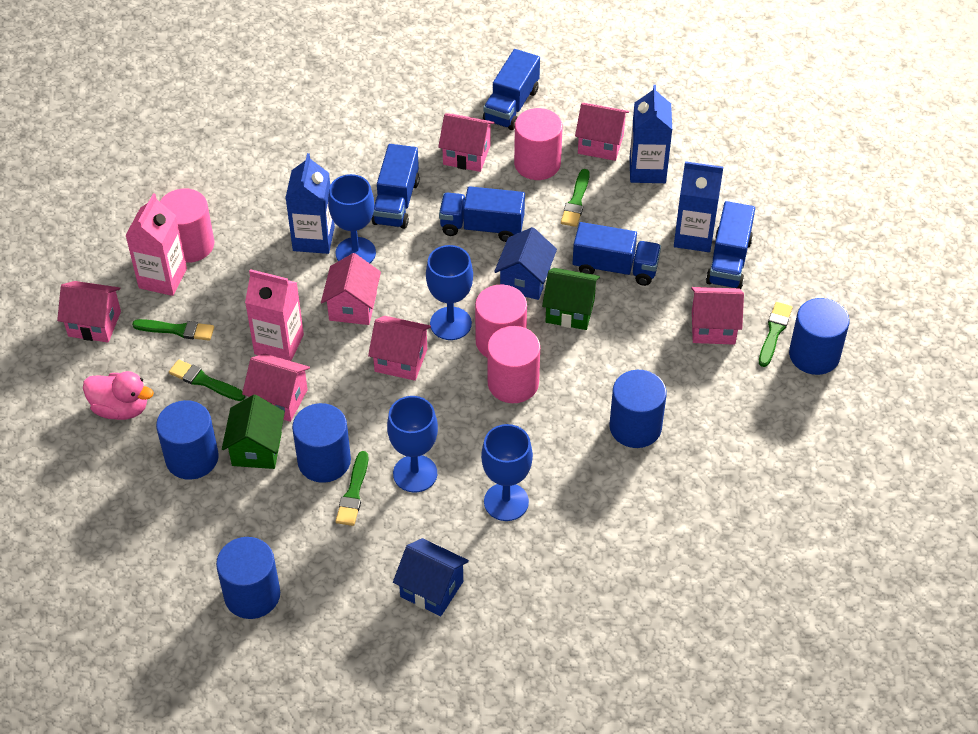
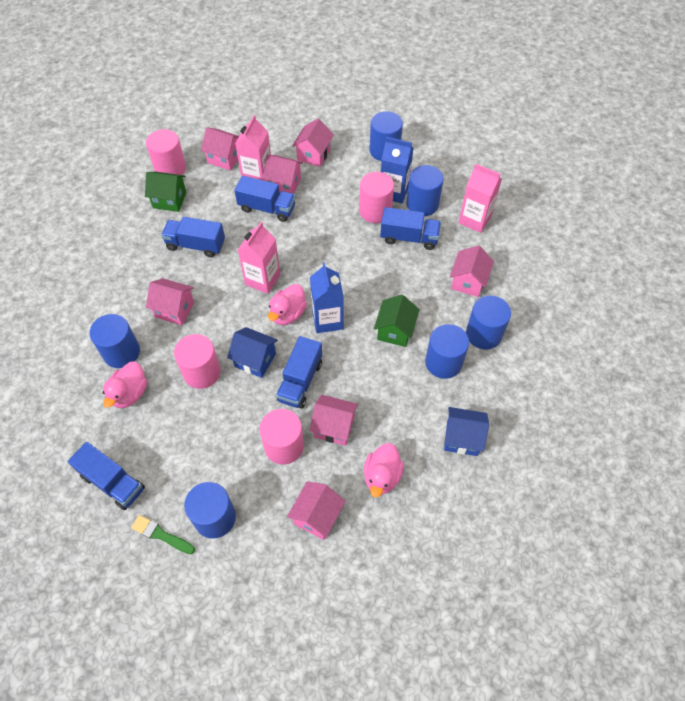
blue carton: 3 -> 2
blue cylinder: 5 -> 6
blue goblet: 4 -> 0
green brush: 5 -> 1
pink carton: 2 -> 3
pink duck: 1 -> 3

